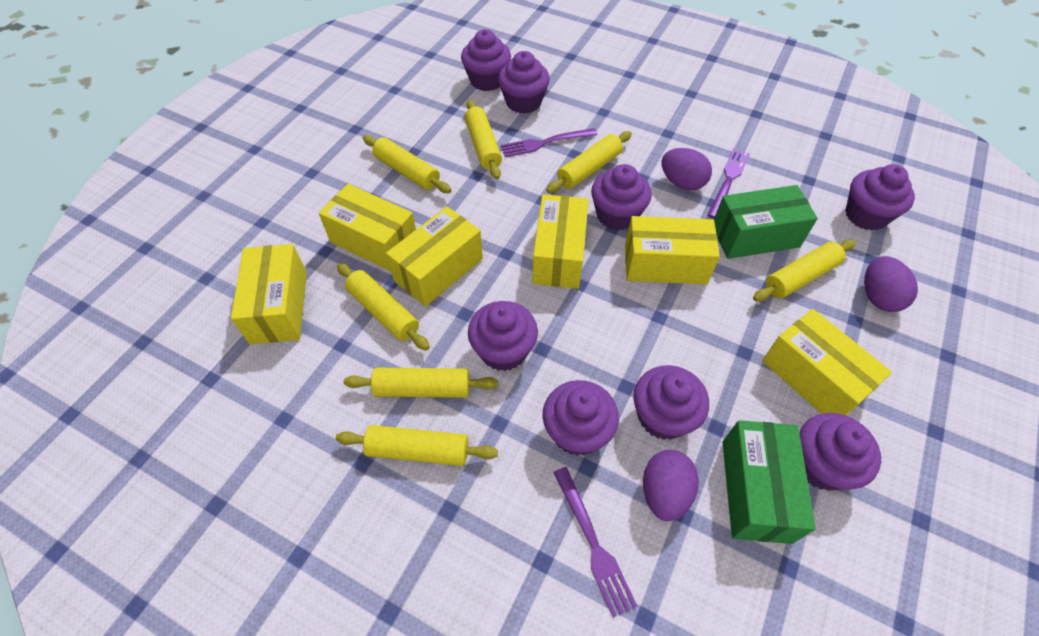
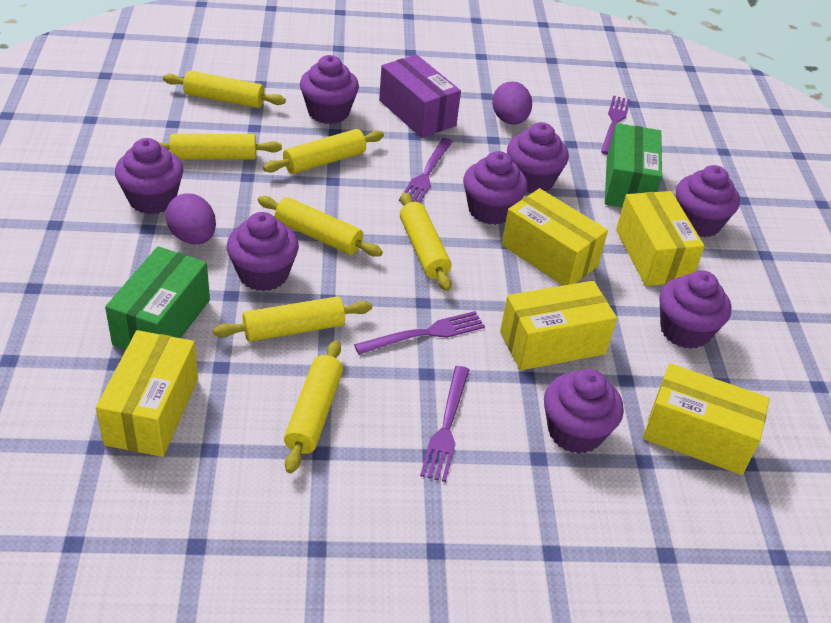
purple box: 0 -> 1
purple egg: 3 -> 2
purple fork: 3 -> 4
yellow box: 6 -> 5

